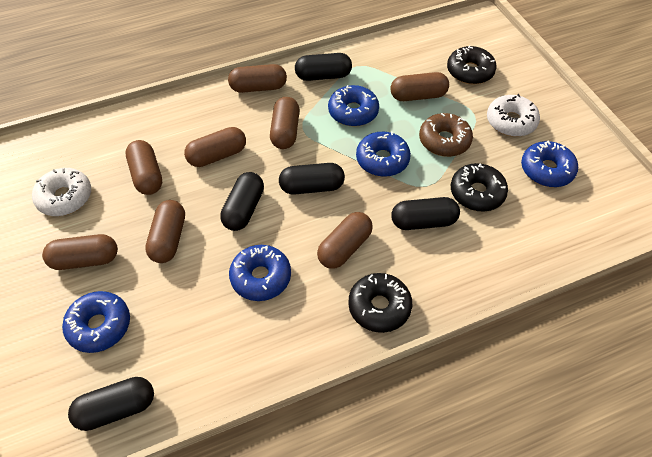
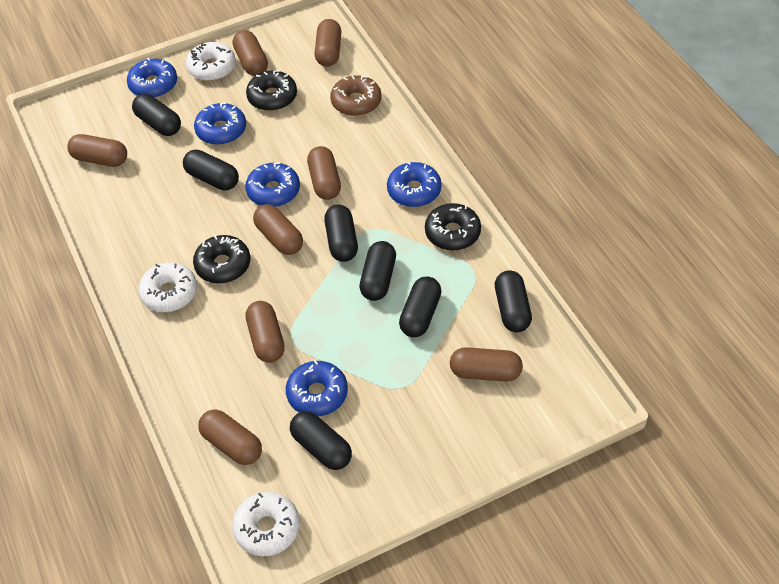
black capsule: 5 -> 7
white donut: 2 -> 3

